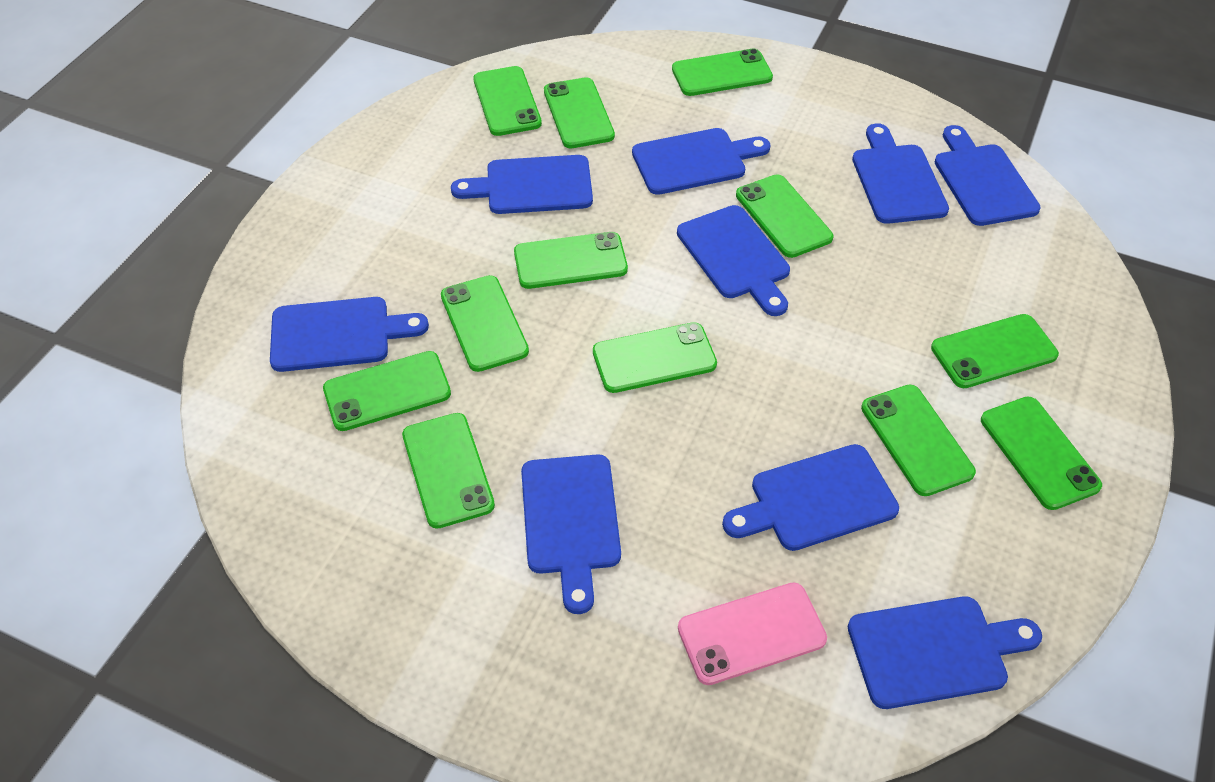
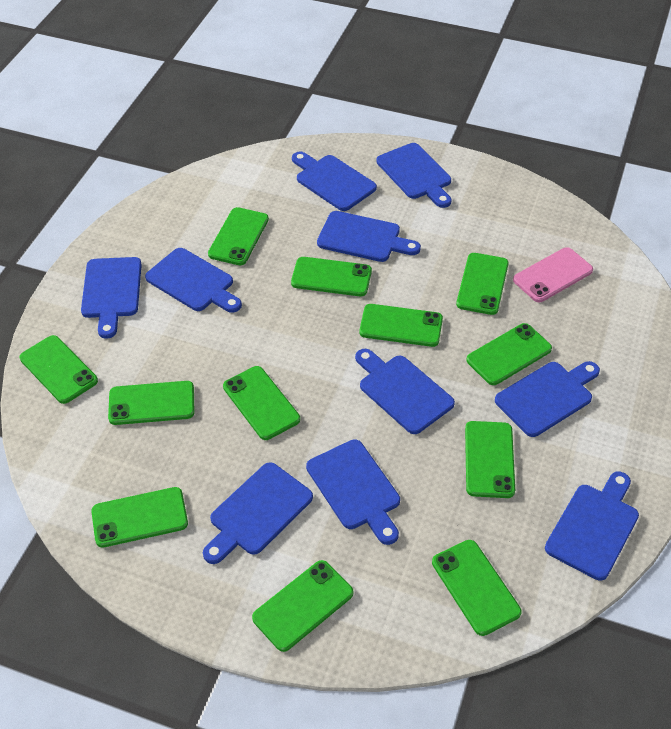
blue cutting board: 9 -> 10

